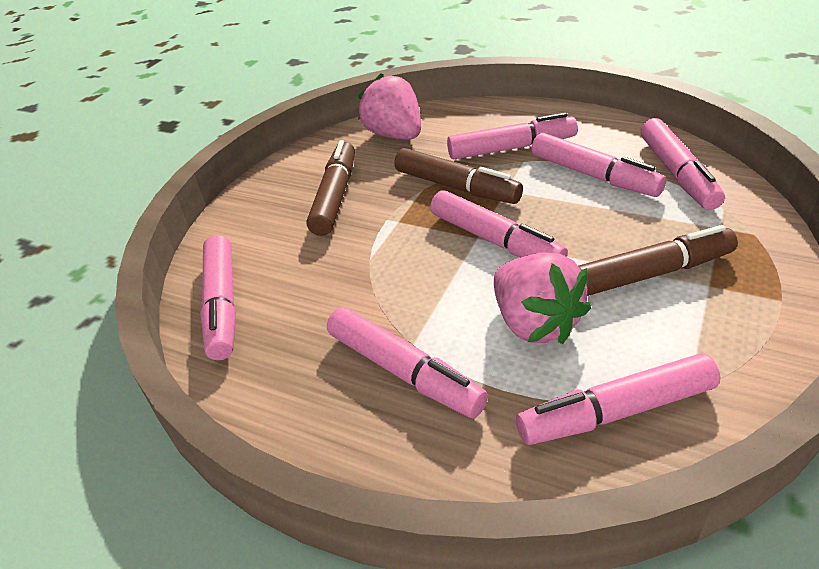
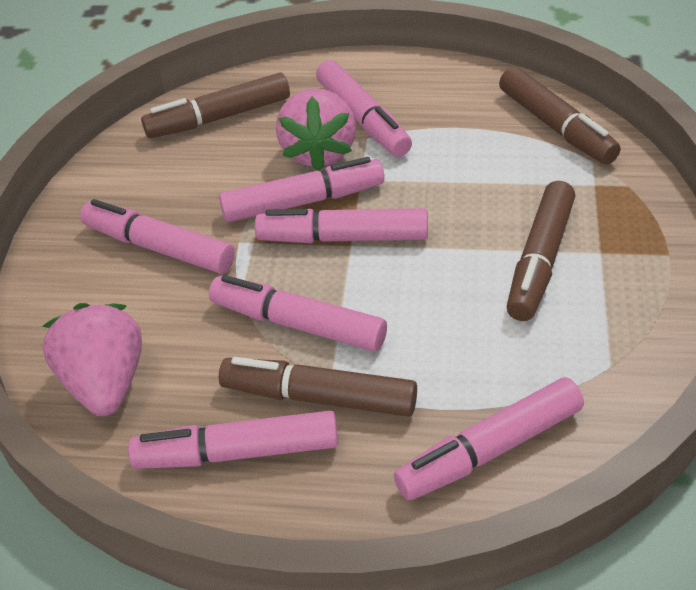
brown marker: 3 -> 4

